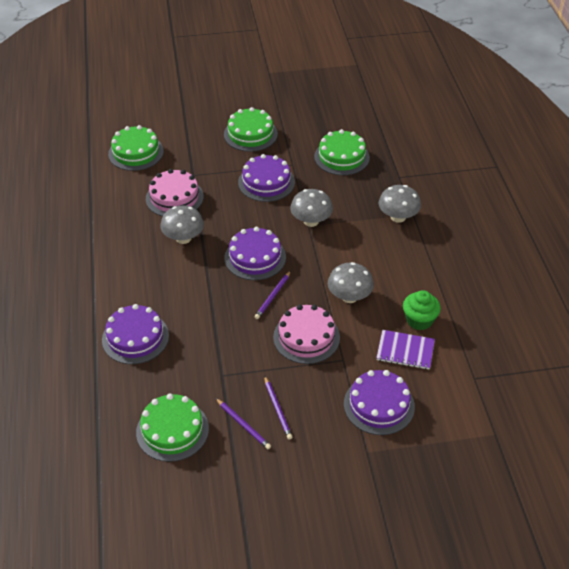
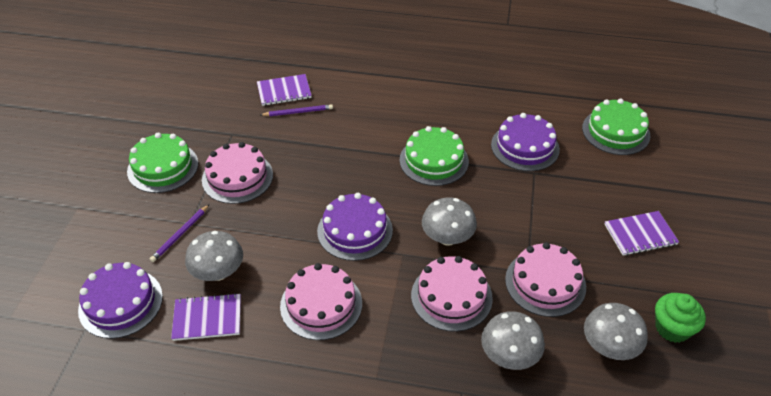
green cake: 4 -> 3
pink cake: 2 -> 4
purple cake: 4 -> 3
purple notebook: 1 -> 3
purple pencil: 3 -> 2

